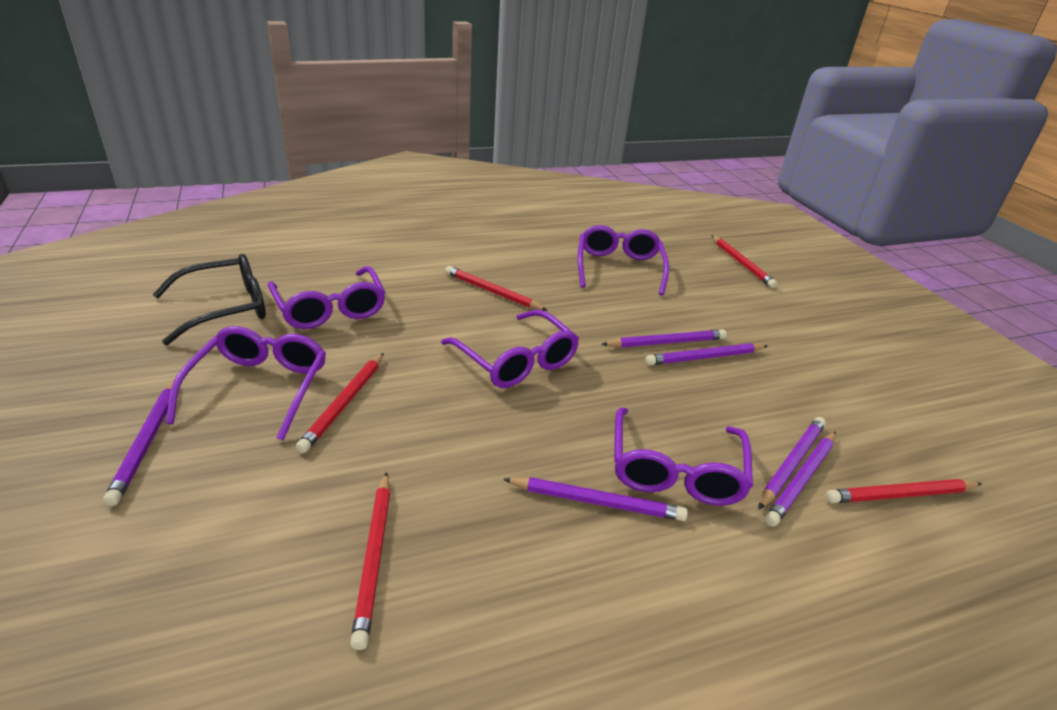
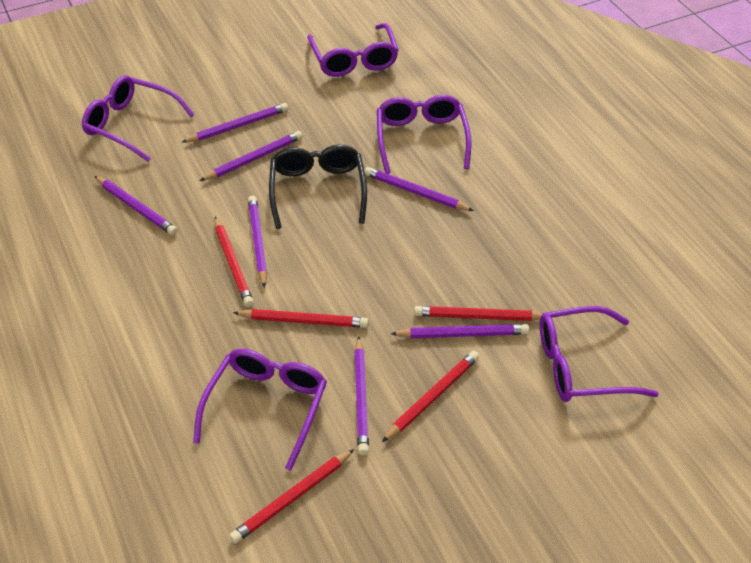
purple pencil: 6 -> 7

